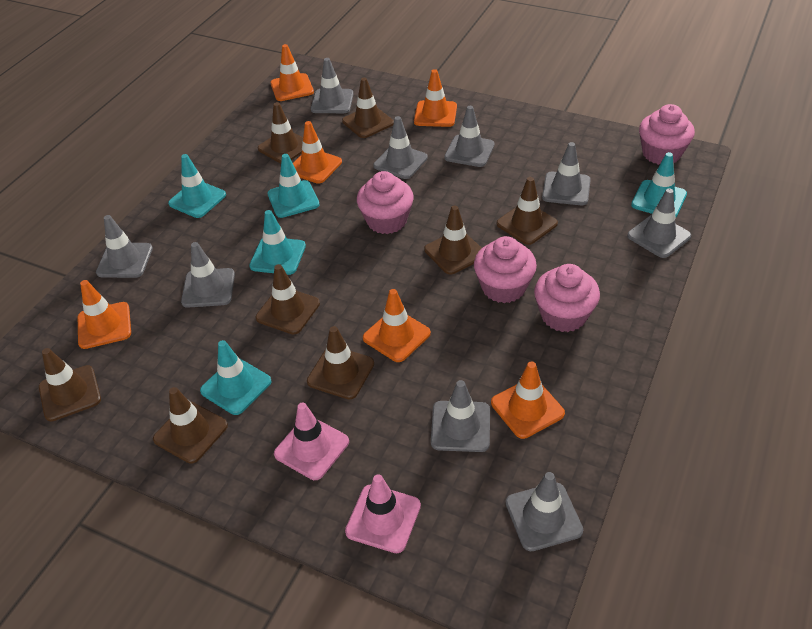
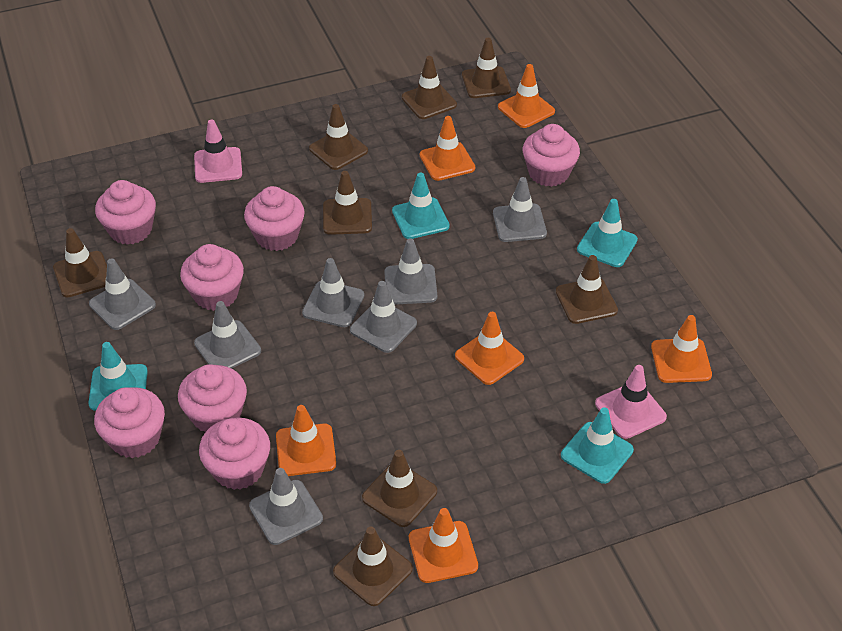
grey traffic cone: 9 -> 7
pink cupcake: 4 -> 7
turquoise traffic cone: 5 -> 4

